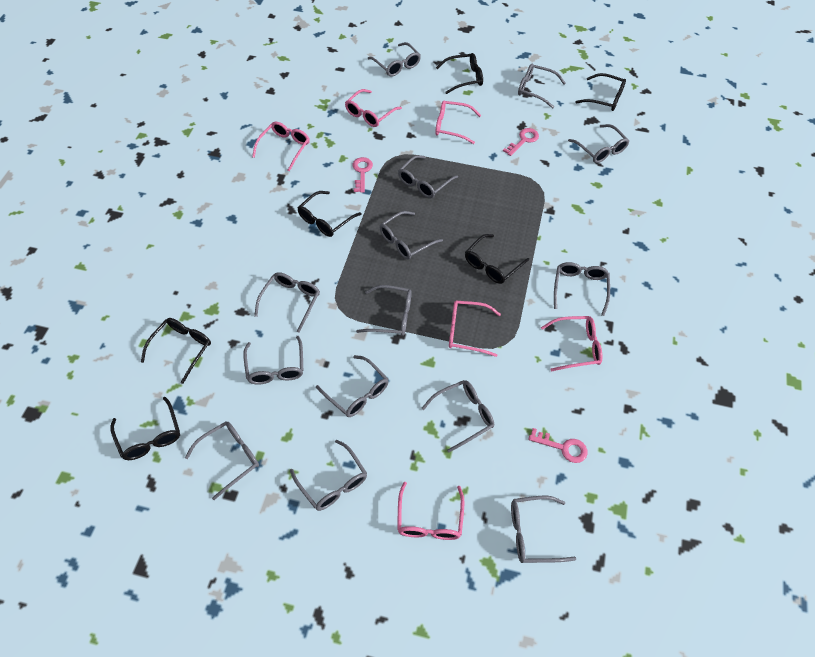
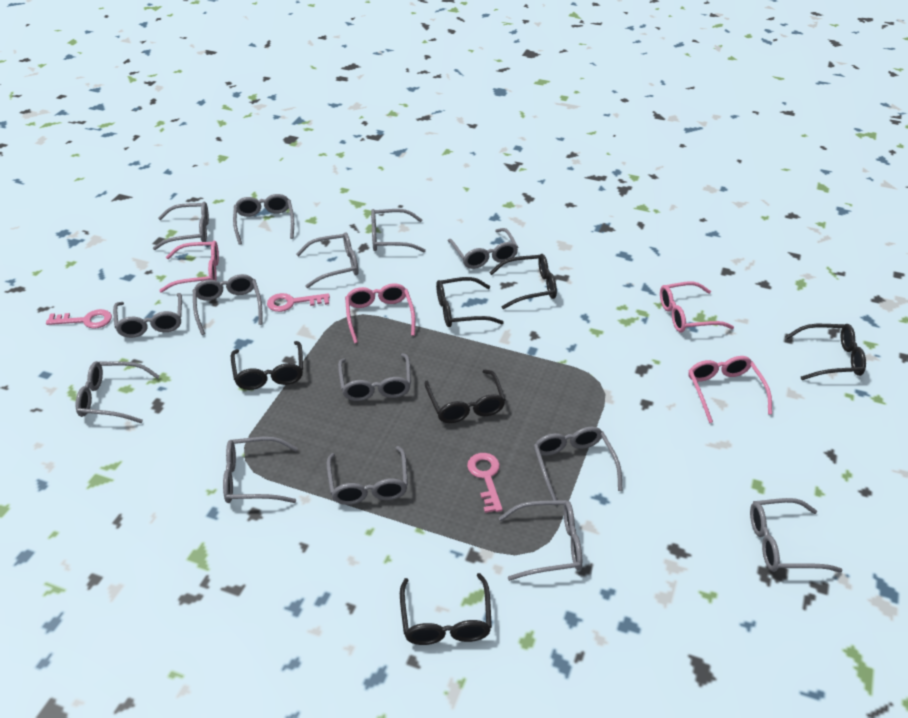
pink glasses: 6 -> 4

